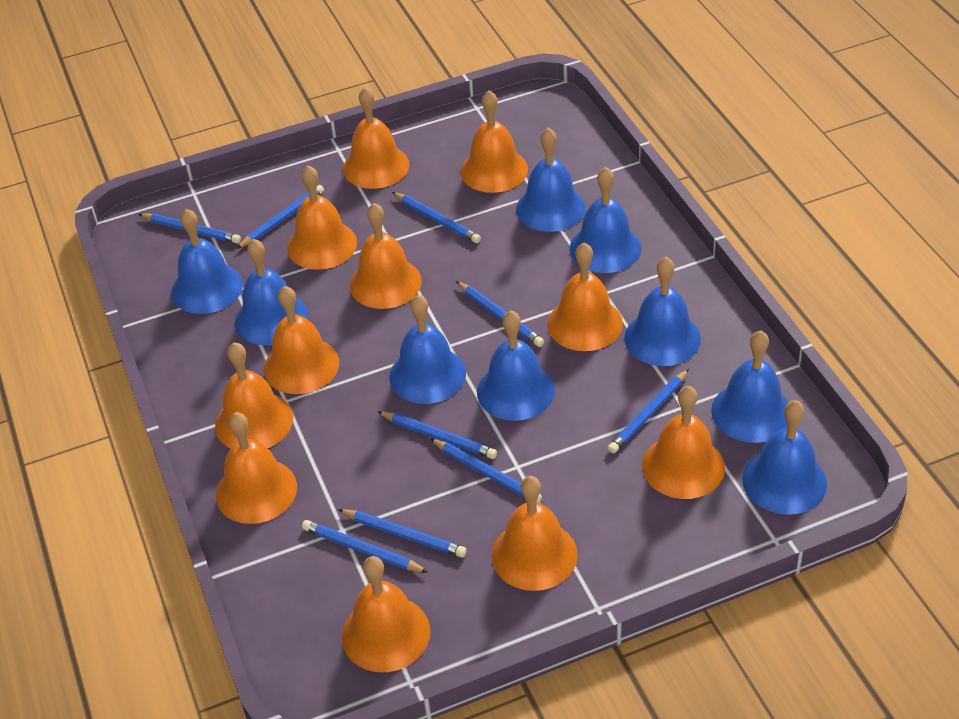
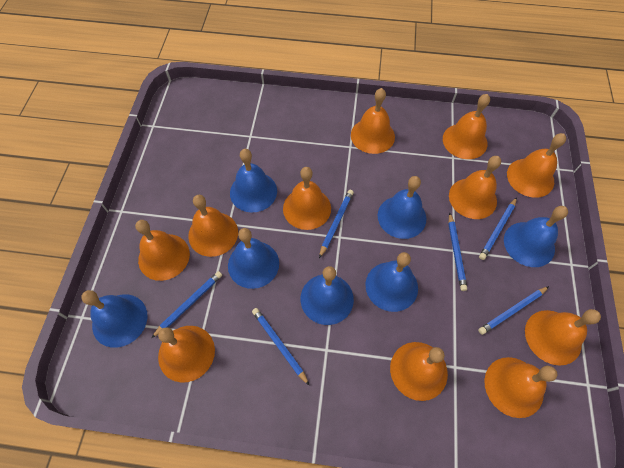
blue bell: 9 -> 7
blue pencil: 9 -> 6

